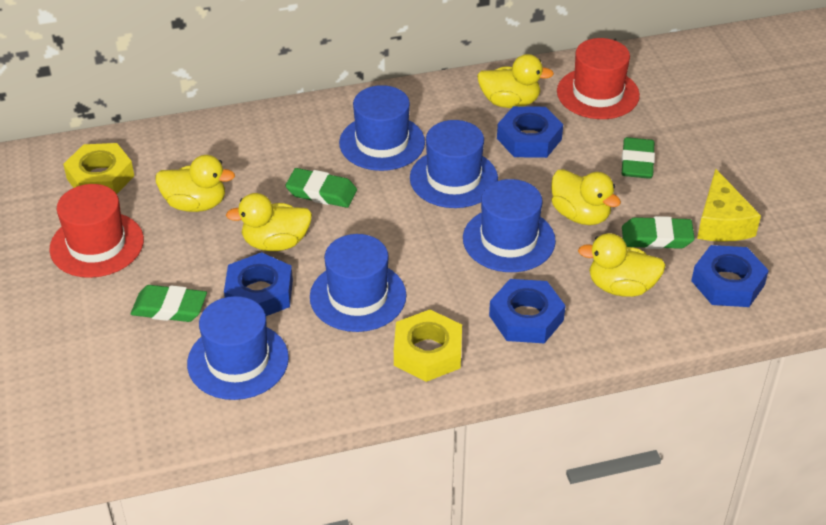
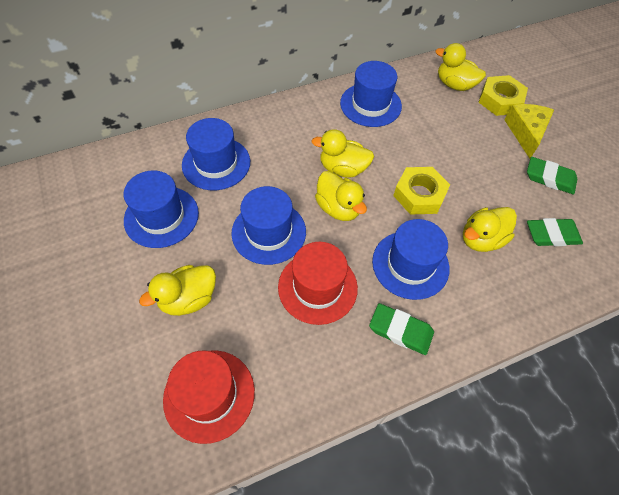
blue nut: 4 -> 0
green eraser: 4 -> 3

